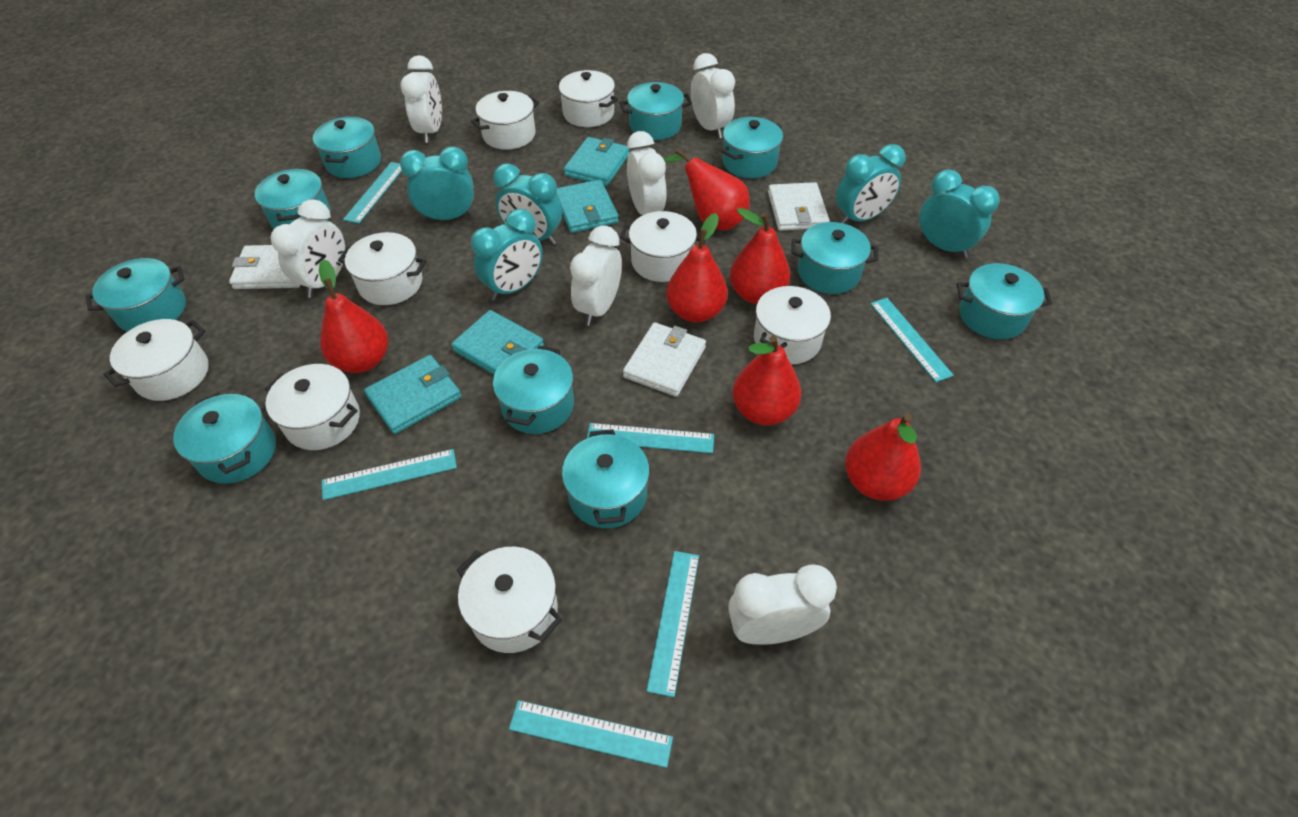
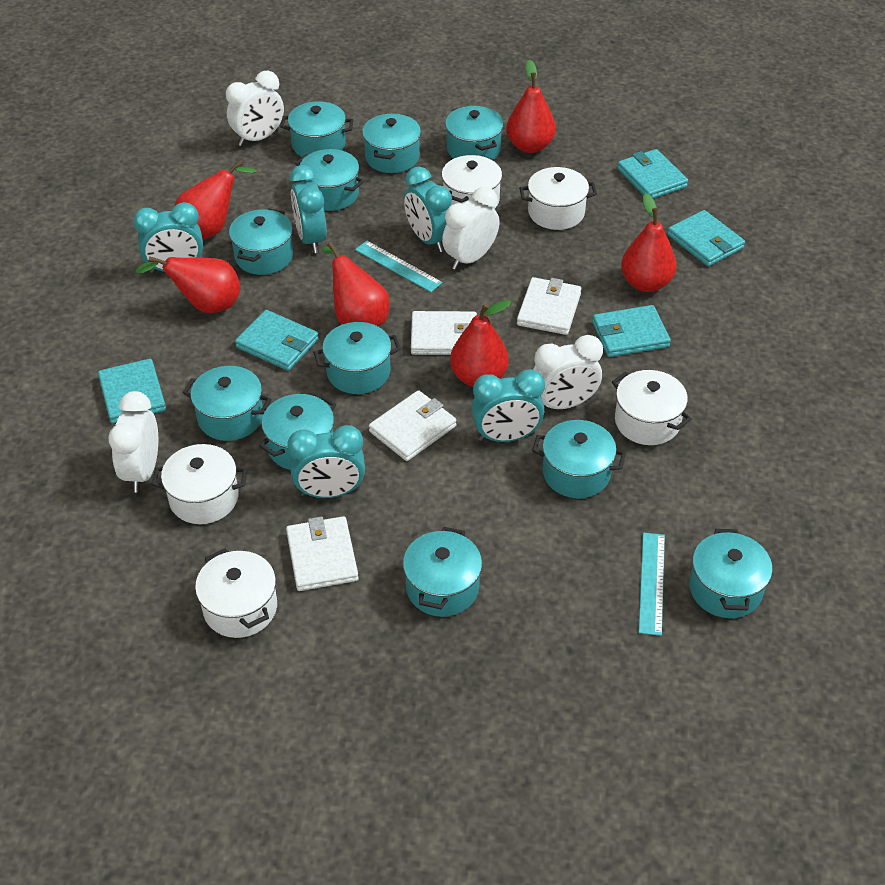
turquoise pot: 10 -> 11
turquoise ruler: 6 -> 2
turquoise wallet: 4 -> 5
white clock: 6 -> 4
white pot: 8 -> 5
white wallet: 3 -> 4

